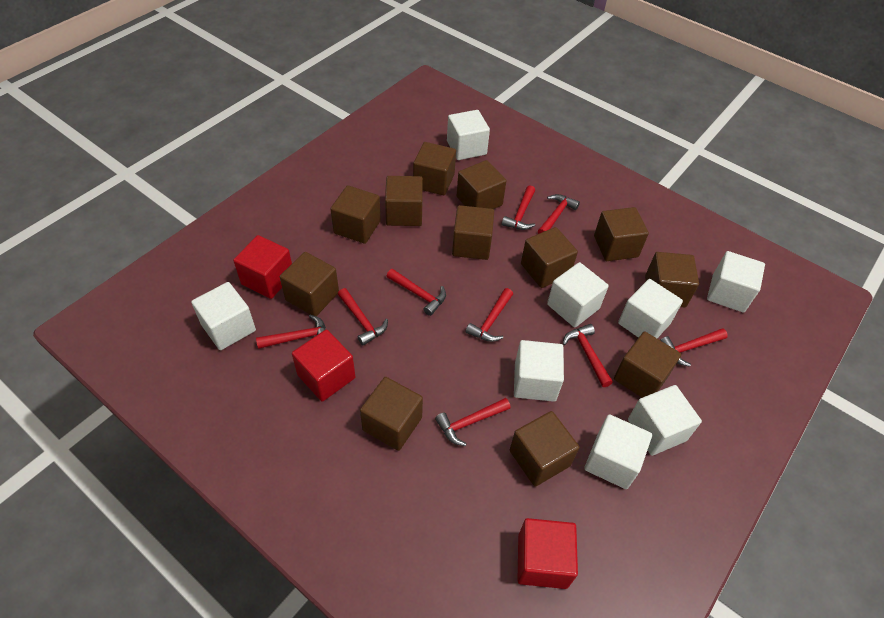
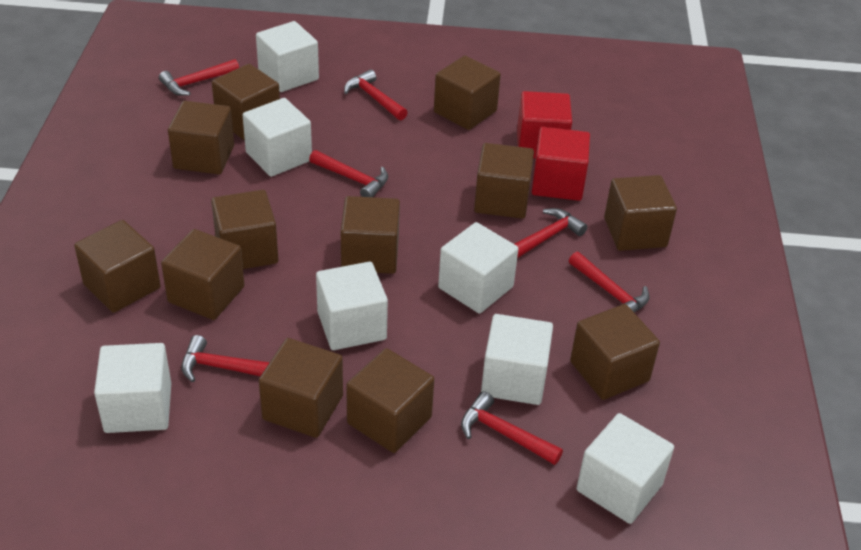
red cube: 3 -> 2
red hammer: 9 -> 7
white cube: 8 -> 7

